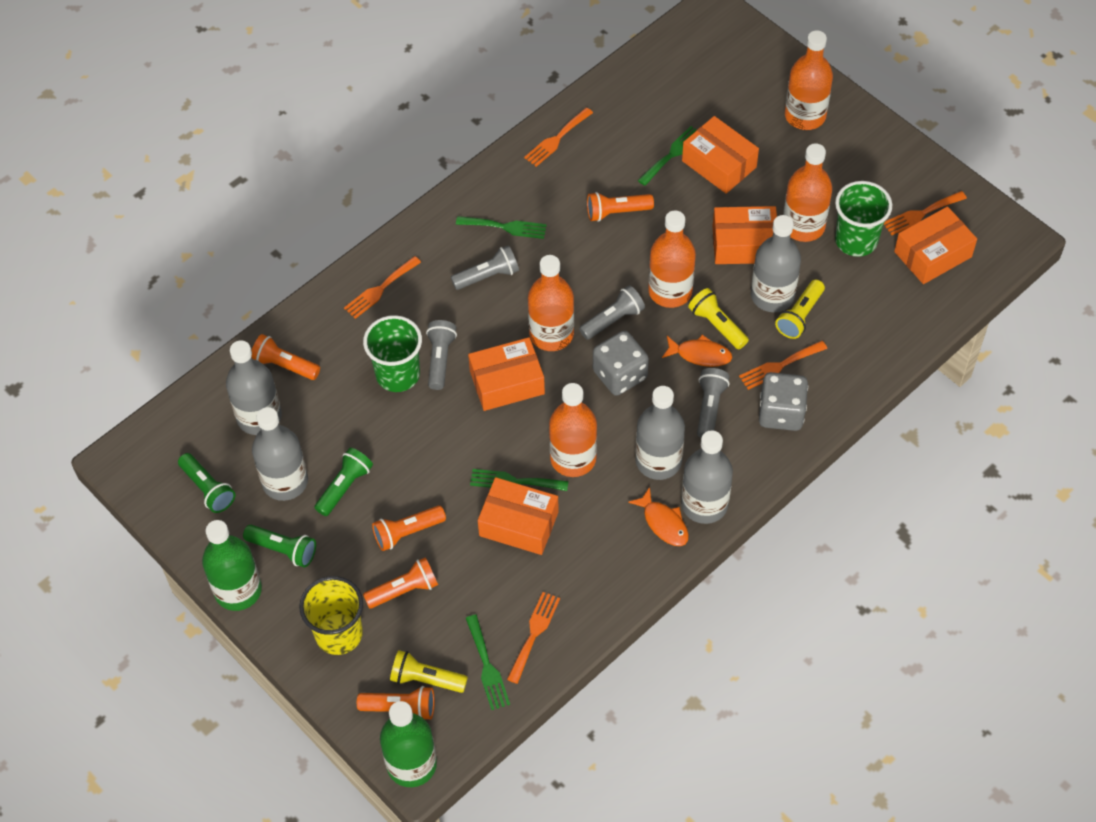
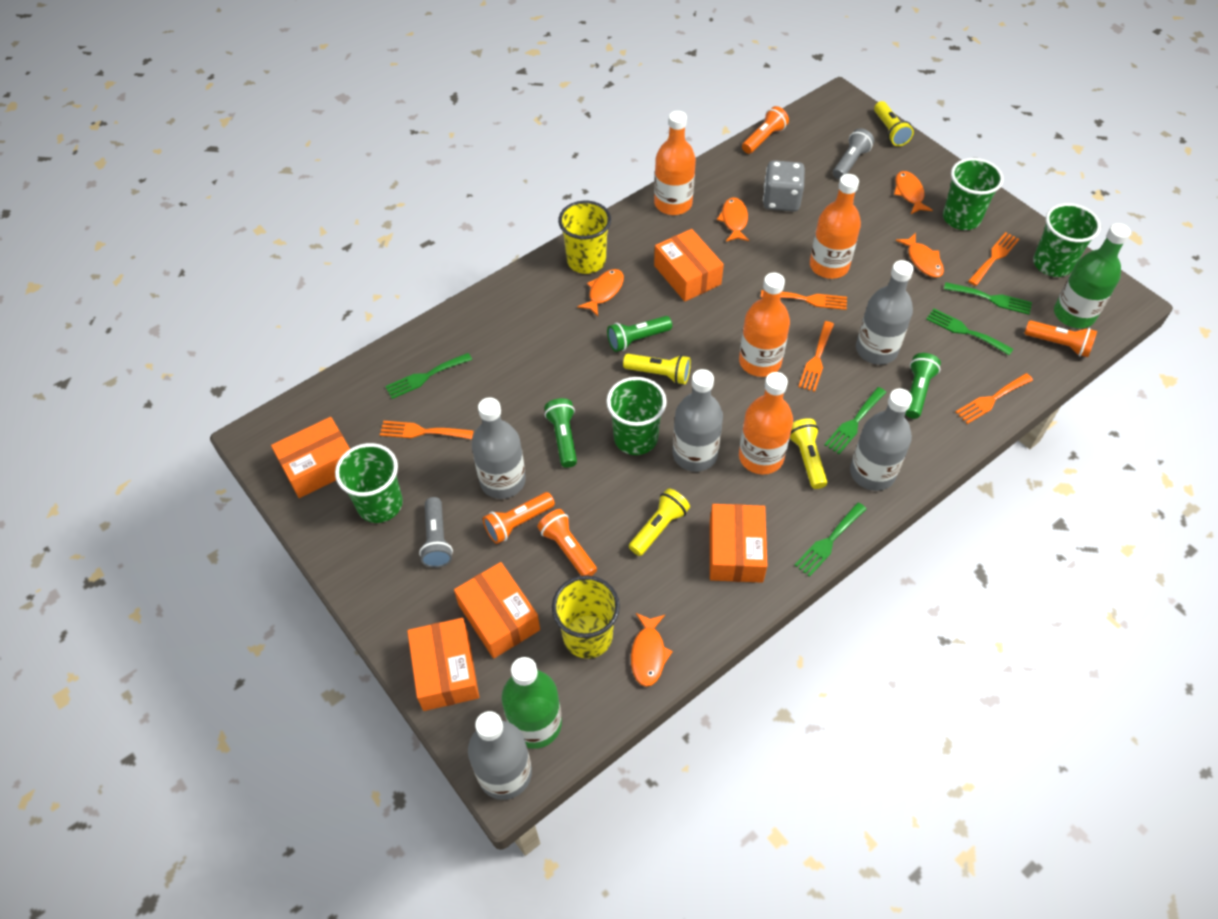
green cup: 2 -> 4
green fork: 4 -> 5
grey dice: 2 -> 1
grey flashlight: 4 -> 2
orange bottle: 5 -> 4
orange fish: 2 -> 5
orange flashlight: 5 -> 4
yellow cup: 1 -> 2
yellow flashlight: 3 -> 4

